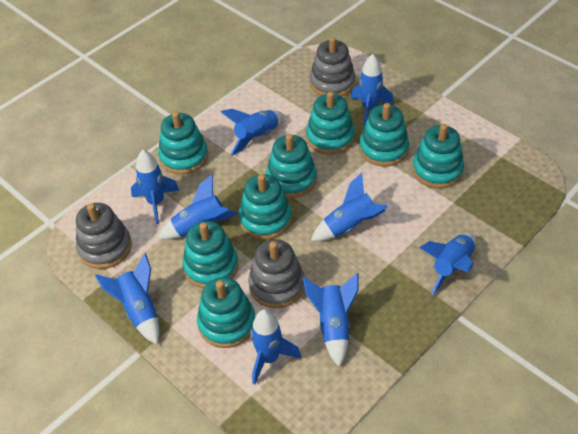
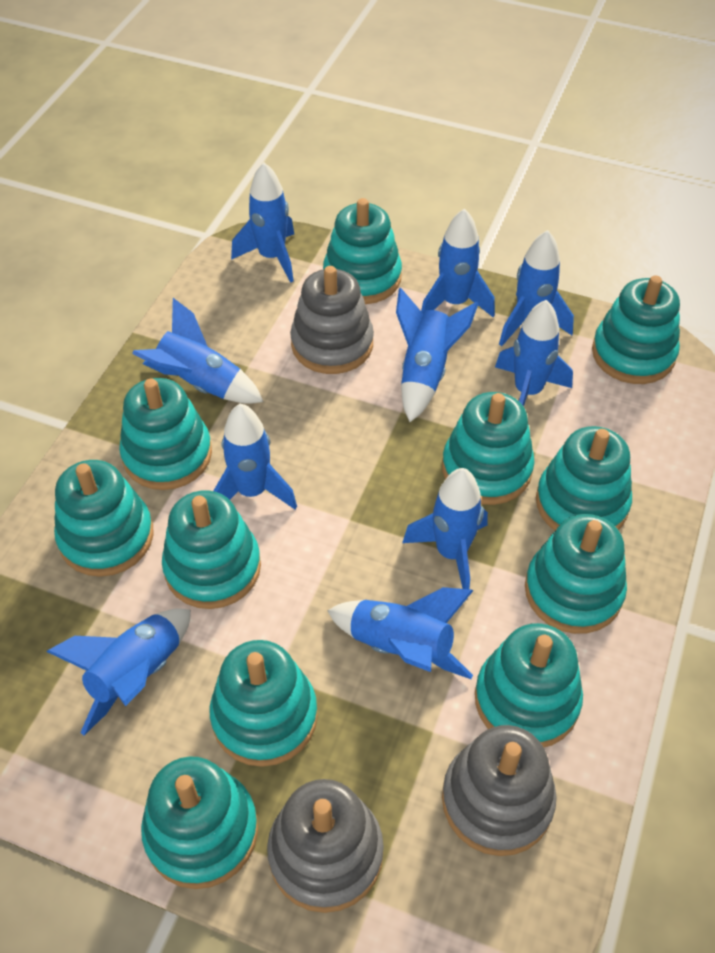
blue rocket: 9 -> 10
turquoise stacking toy: 8 -> 11

